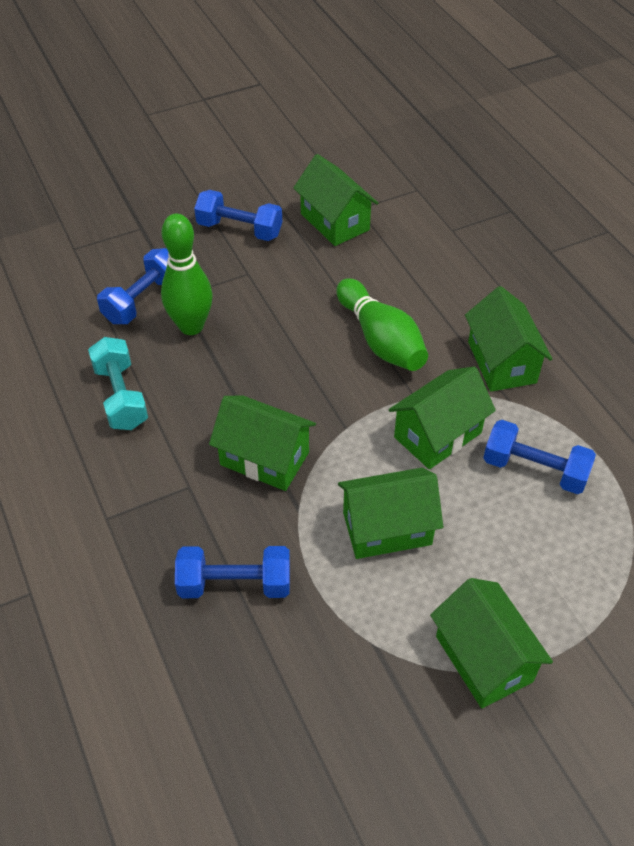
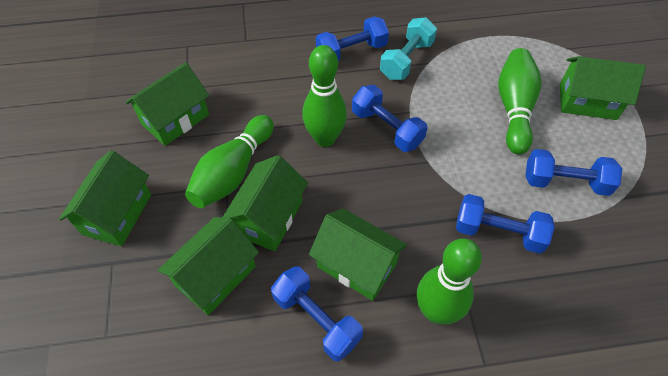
blue dumbbell: 4 -> 5
green bowling pin: 2 -> 4

